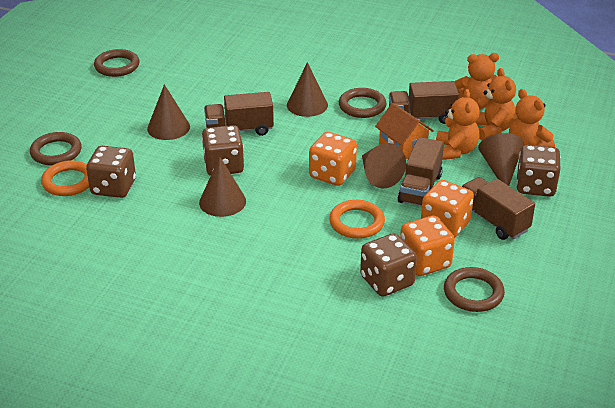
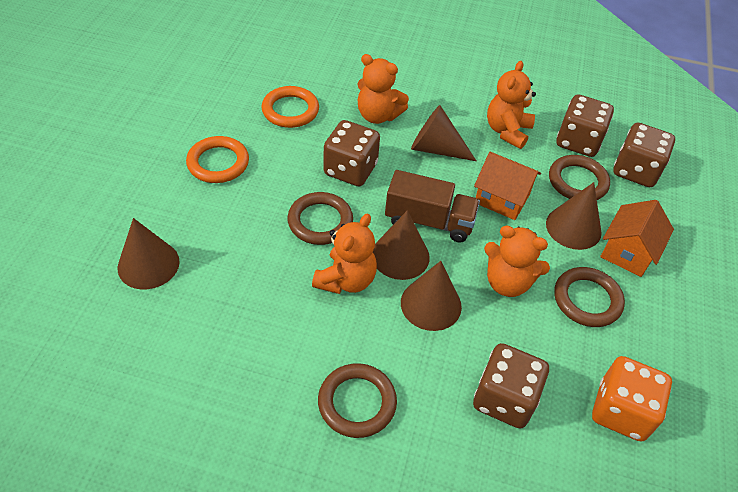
brown truck: 4 -> 1
orange dice: 3 -> 1
orange house: 1 -> 2

